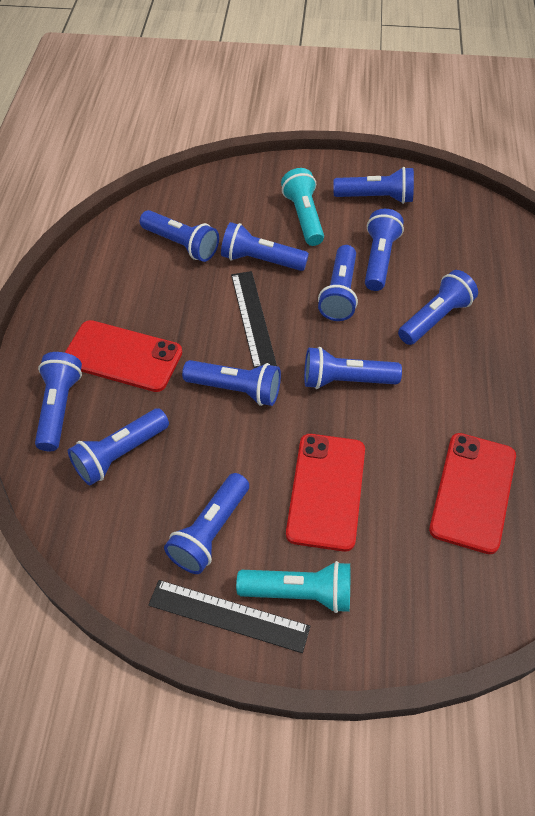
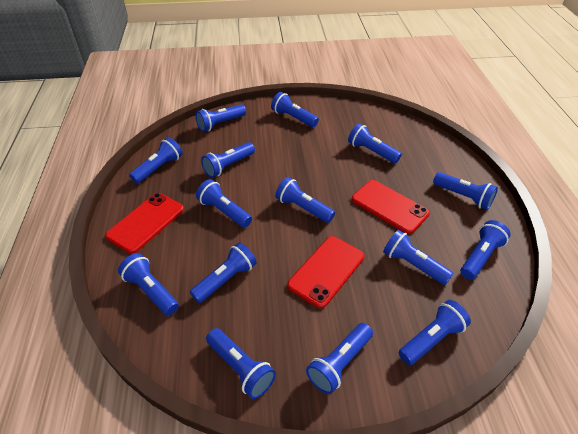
black ruler: 2 -> 0
blue flashlight: 11 -> 15
turquoise flashlight: 2 -> 0

